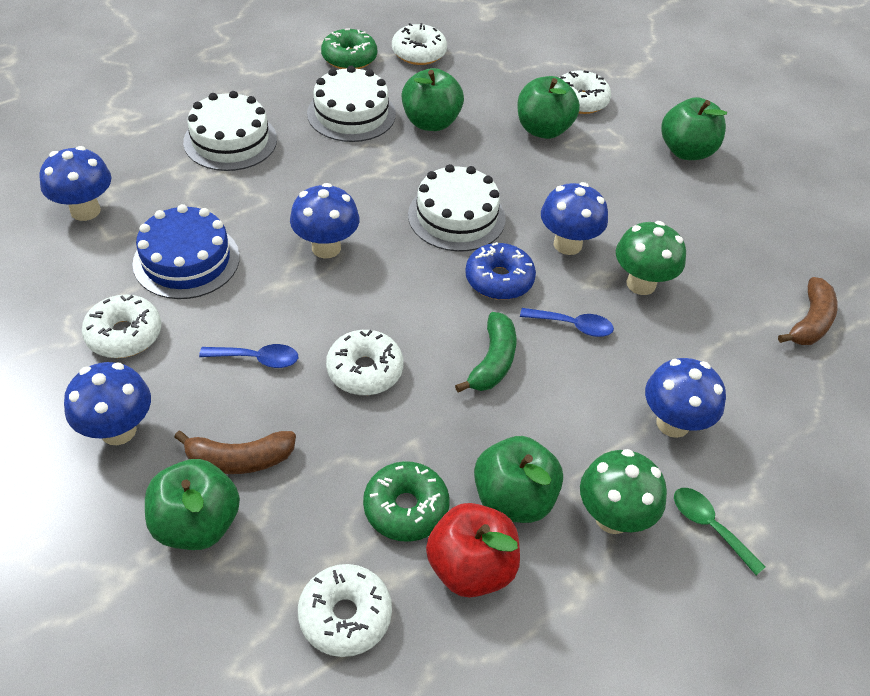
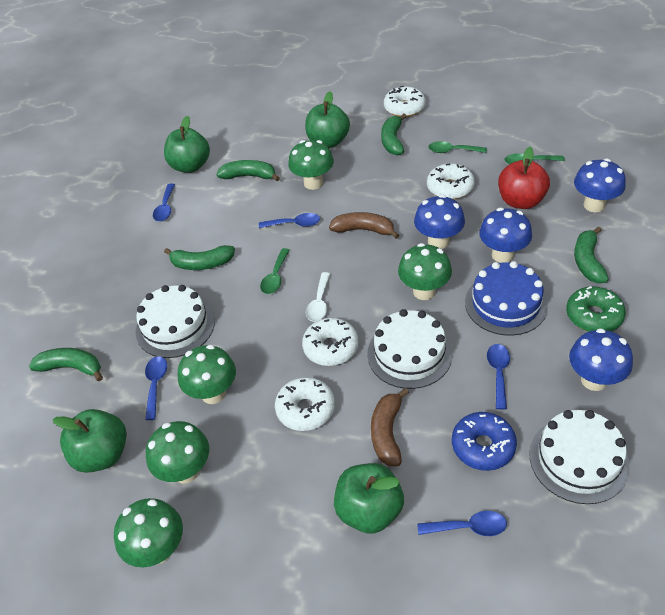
blue mushroom: 5 -> 4
blue spoon: 2 -> 5
green apple: 5 -> 4
green banana: 1 -> 5
green donut: 2 -> 1
green mushroom: 2 -> 5
green spoon: 1 -> 3
white donut: 5 -> 4
white spoon: 0 -> 1

